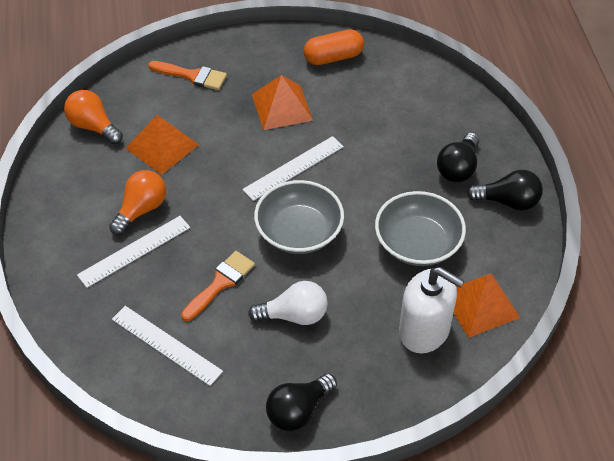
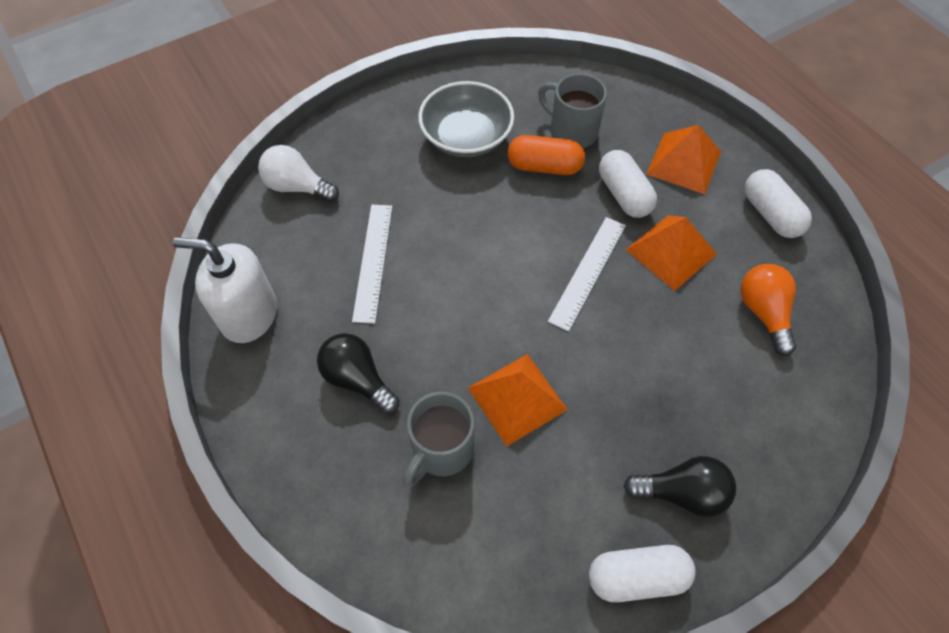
black light bulb: 3 -> 2
grey bowl: 2 -> 1
grey mug: 0 -> 2
orange brush: 2 -> 0
orange light bulb: 2 -> 1
white capsule: 0 -> 3
white ruler: 3 -> 2

